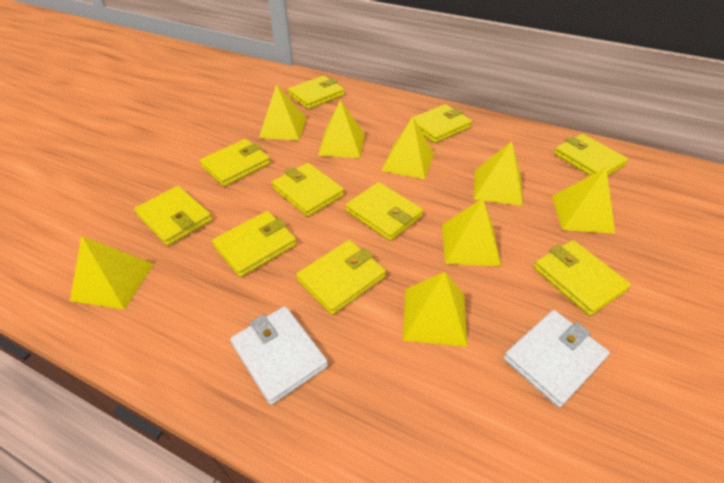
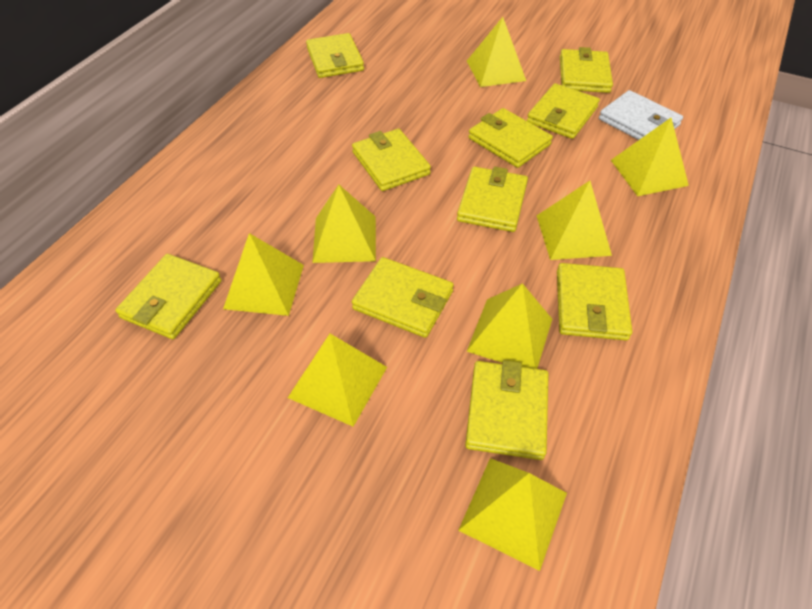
white wallet: 2 -> 1

